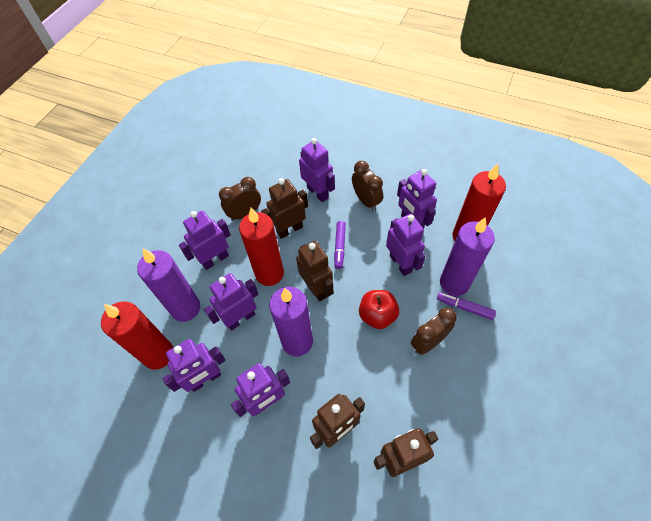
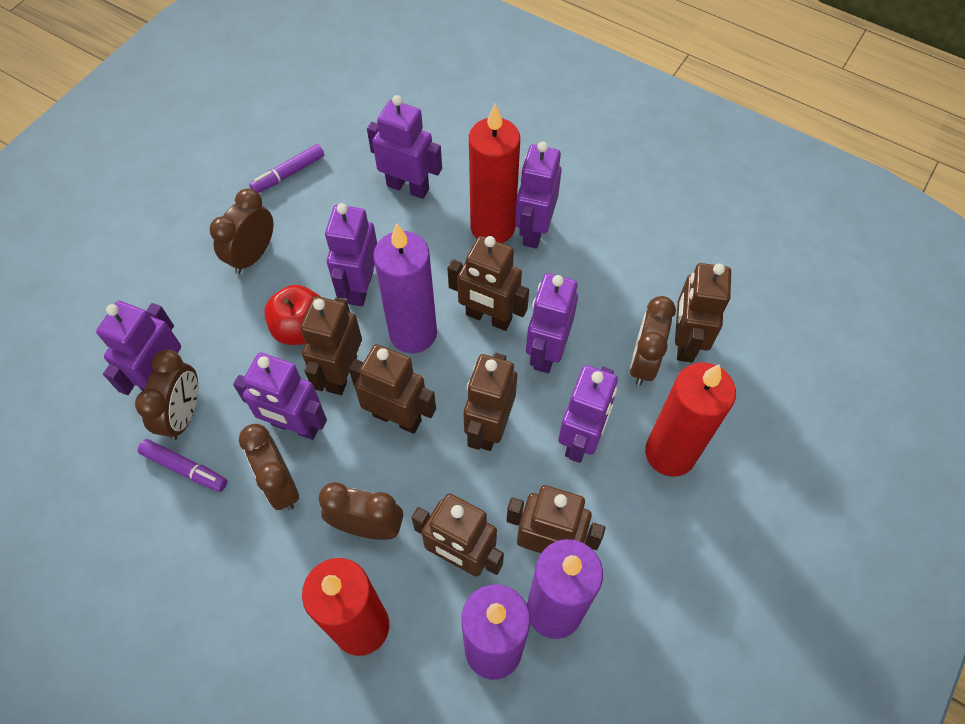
brown clock: 3 -> 5
brown robot: 4 -> 7

